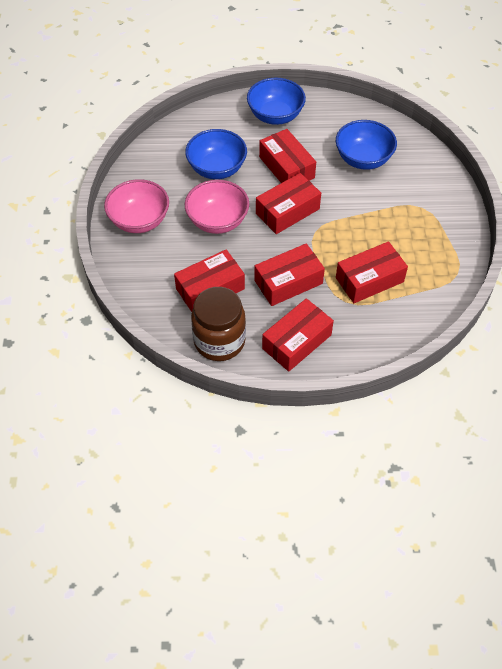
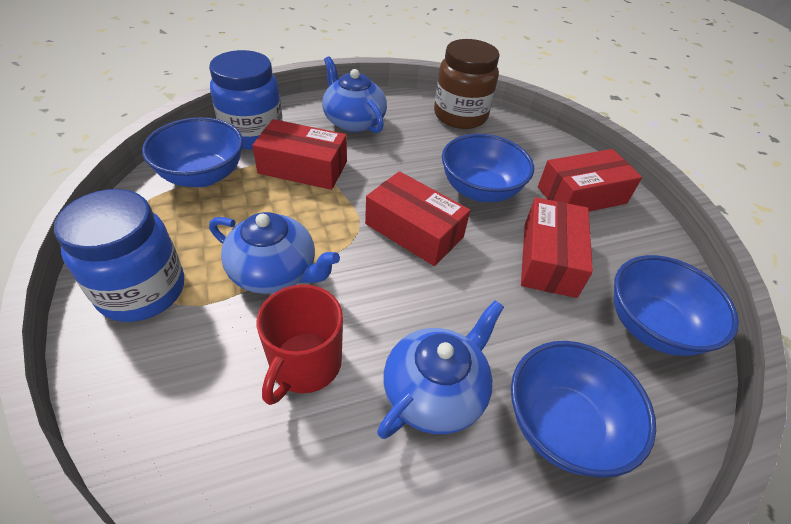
blue bowl: 3 -> 4
blue jar: 0 -> 2
blue teapot: 0 -> 3
pink bowl: 2 -> 0
red box: 6 -> 4
red mug: 0 -> 1

